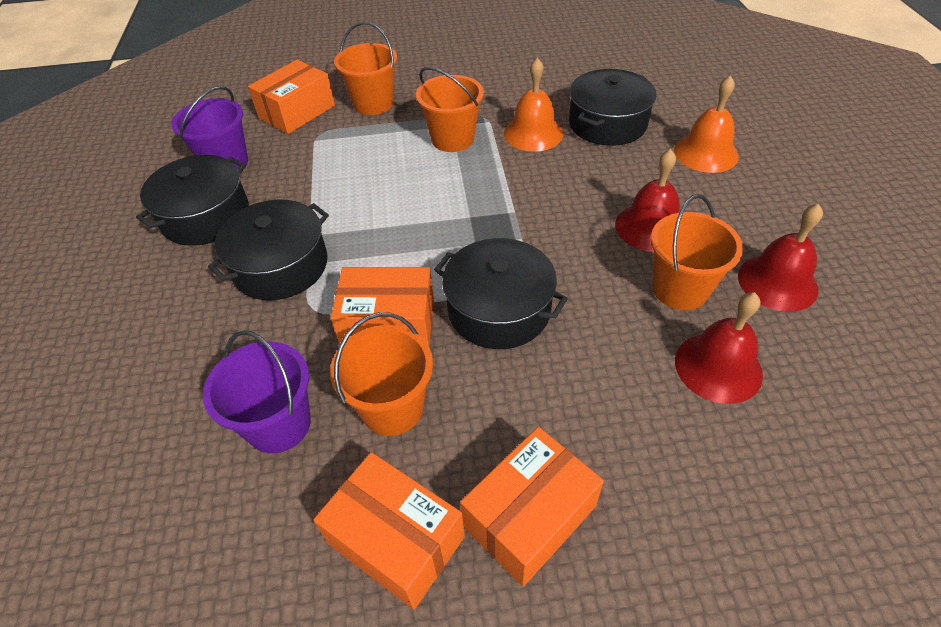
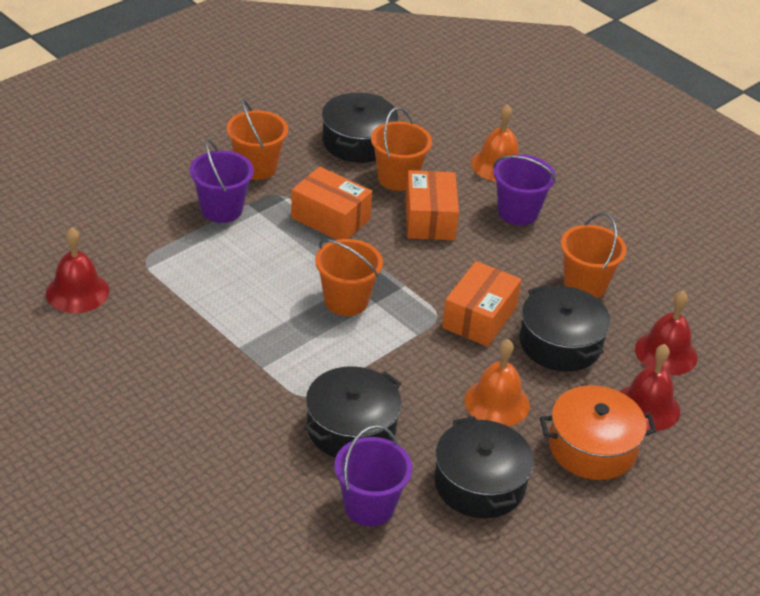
orange box: 4 -> 3
orange pot: 0 -> 1
purple bucket: 2 -> 3

